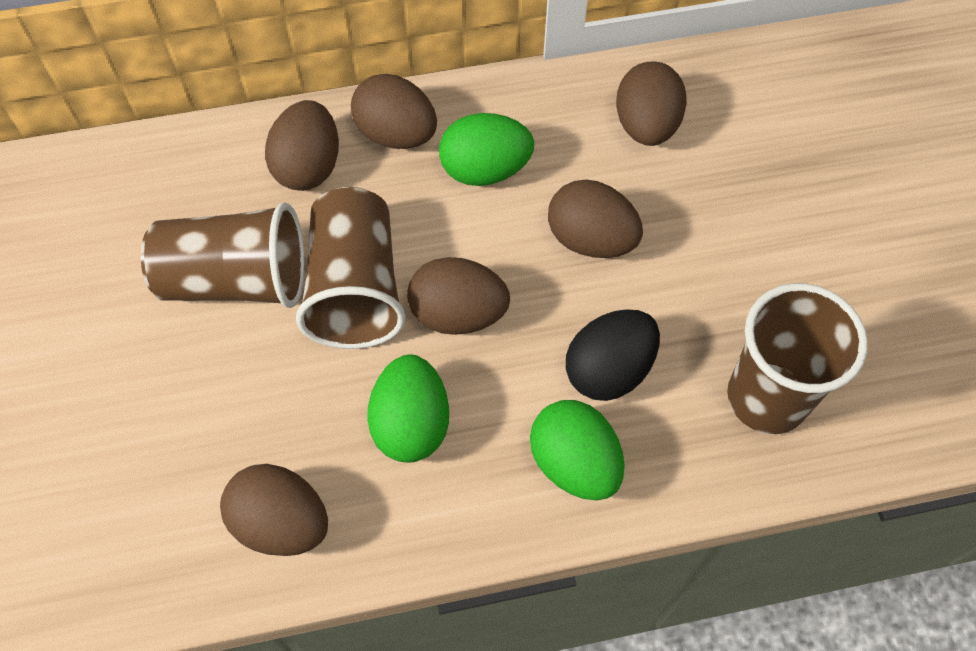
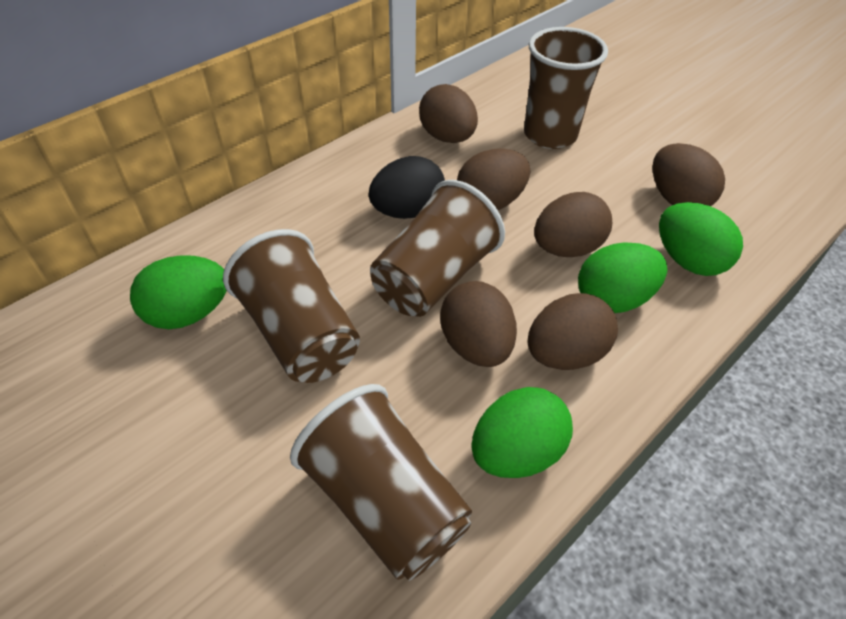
brown cup: 3 -> 4
green egg: 3 -> 4

